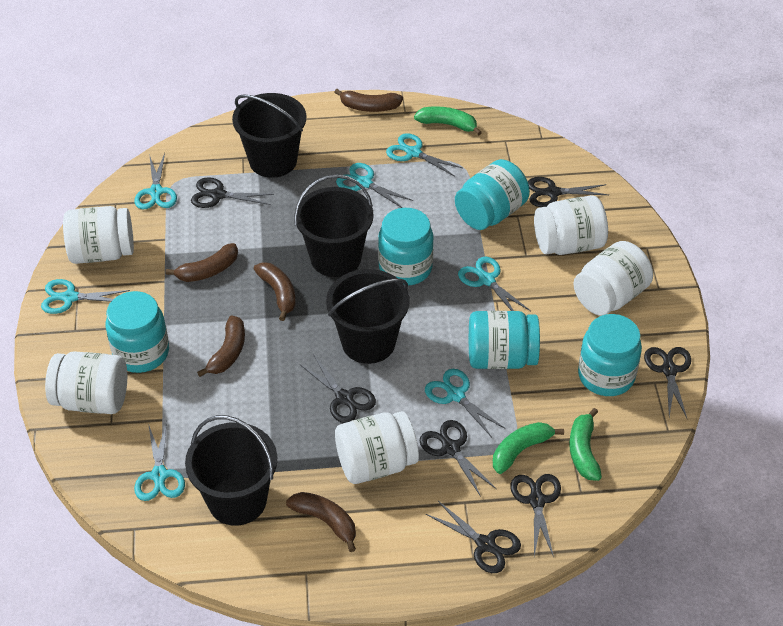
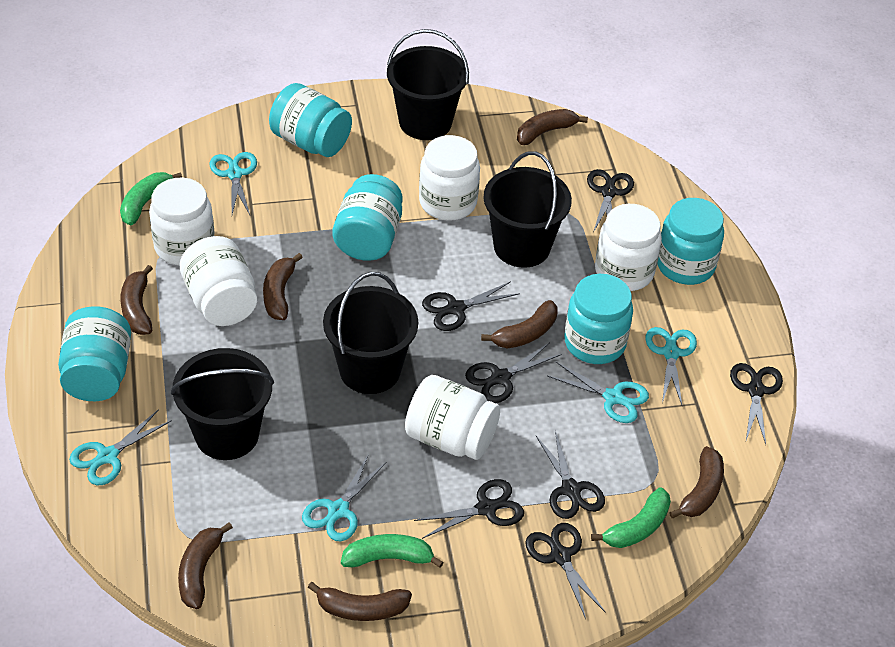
brown banana: 5 -> 7
turquoise scissors: 7 -> 5

